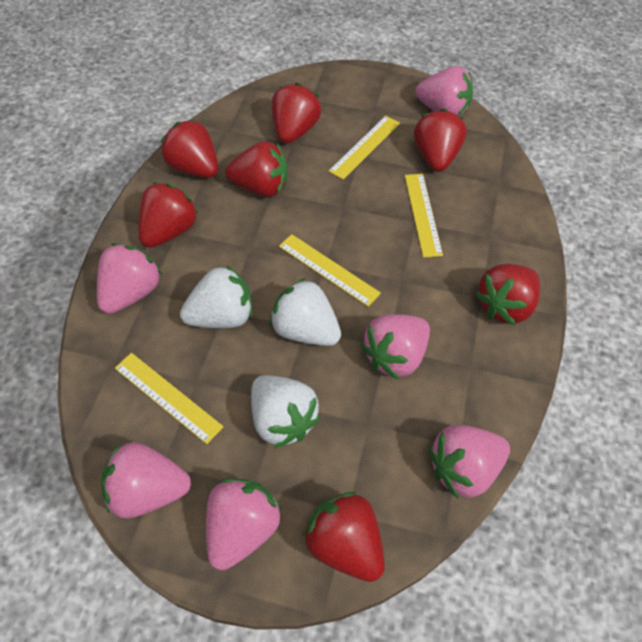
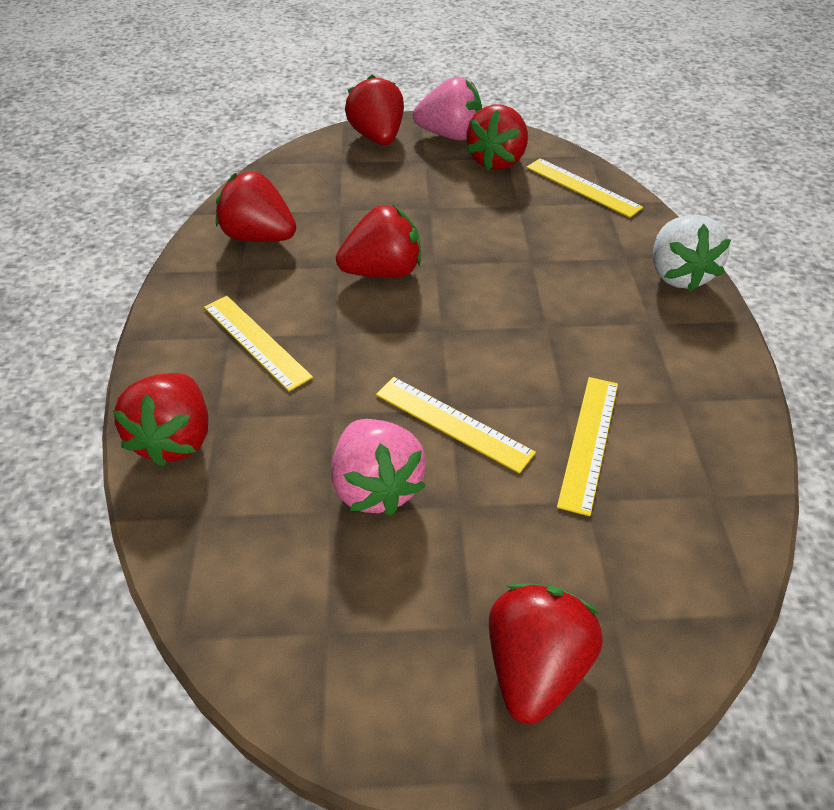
pink strawberry: 6 -> 2
red strawberry: 7 -> 6
white strawberry: 3 -> 1

